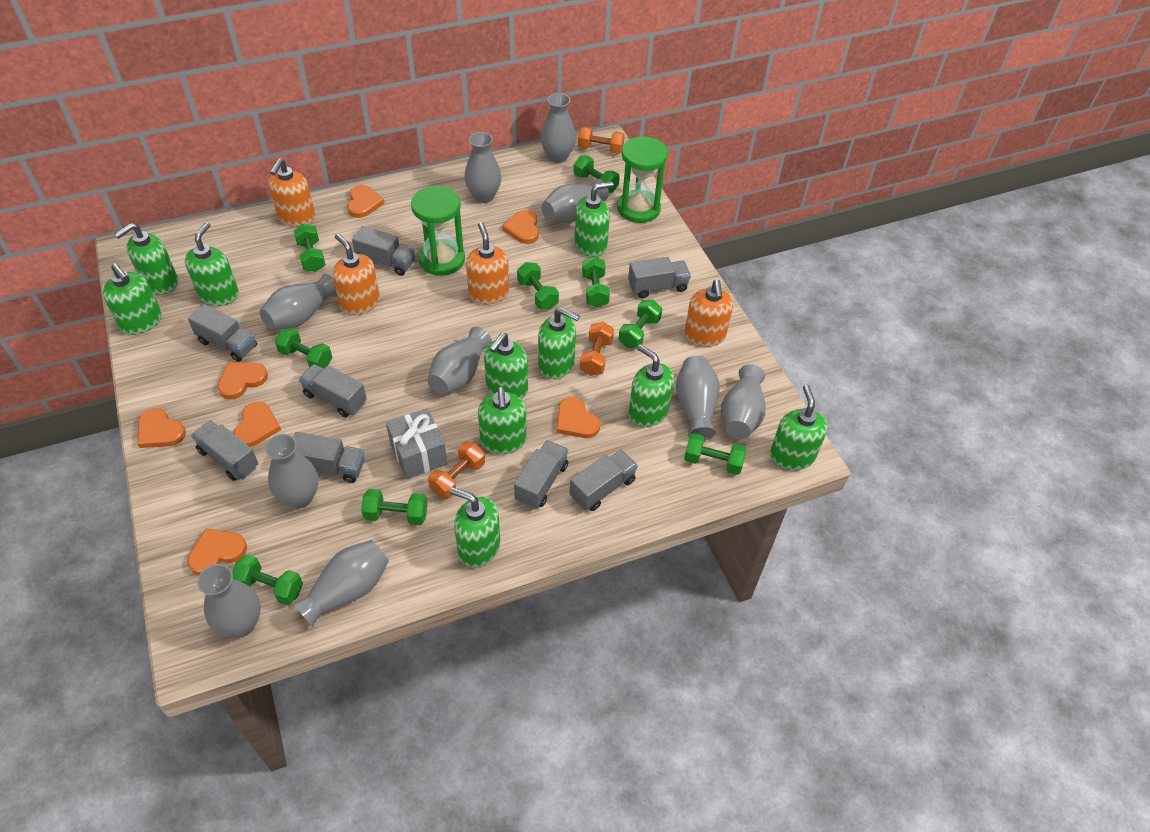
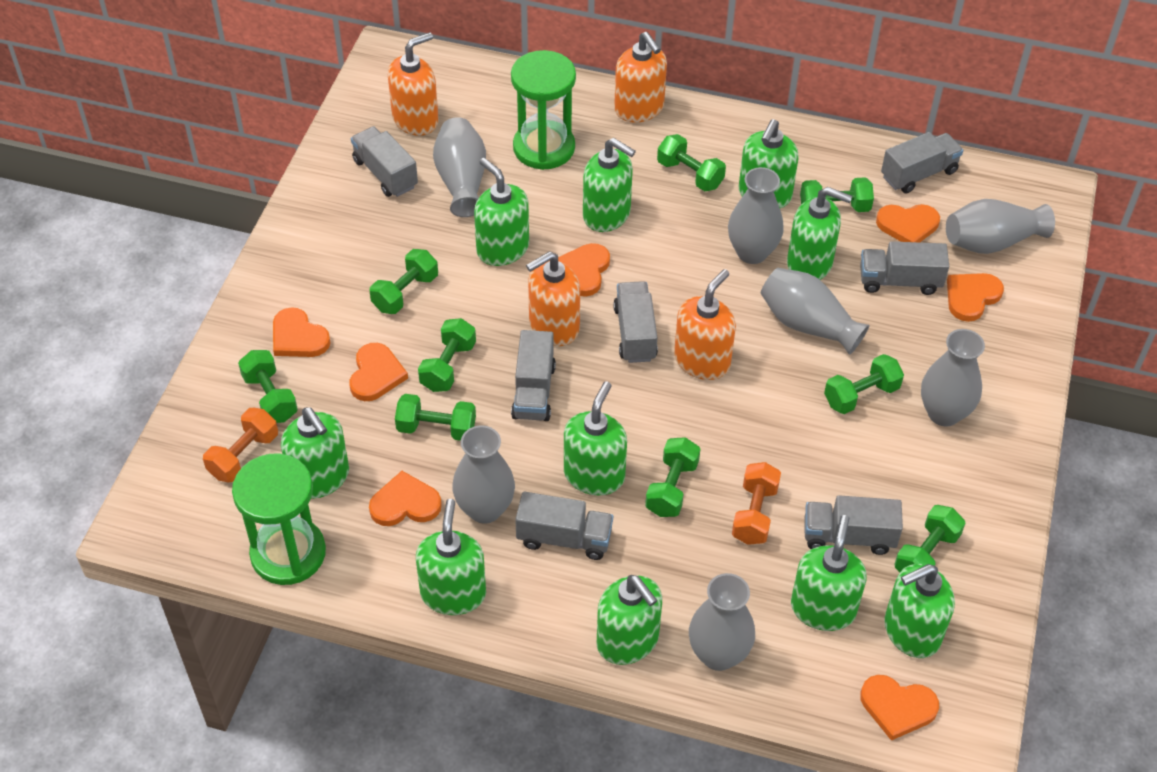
grey gift: 1 -> 0
grey truck: 8 -> 7
grey vase: 10 -> 7
orange dumbbell: 3 -> 2

